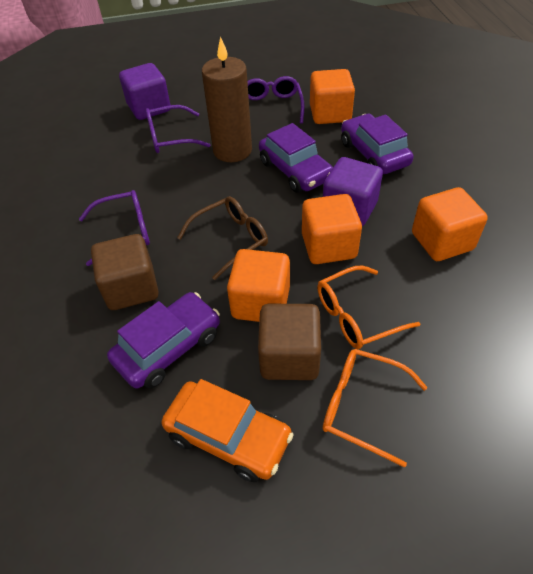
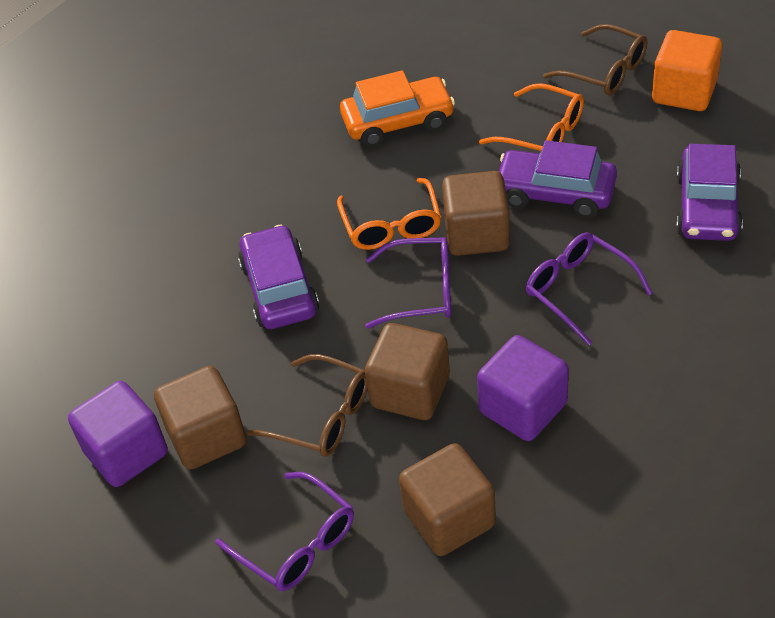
brown candle: 1 -> 0
brown cube: 2 -> 4
brown glasses: 1 -> 2
orange cube: 4 -> 1

